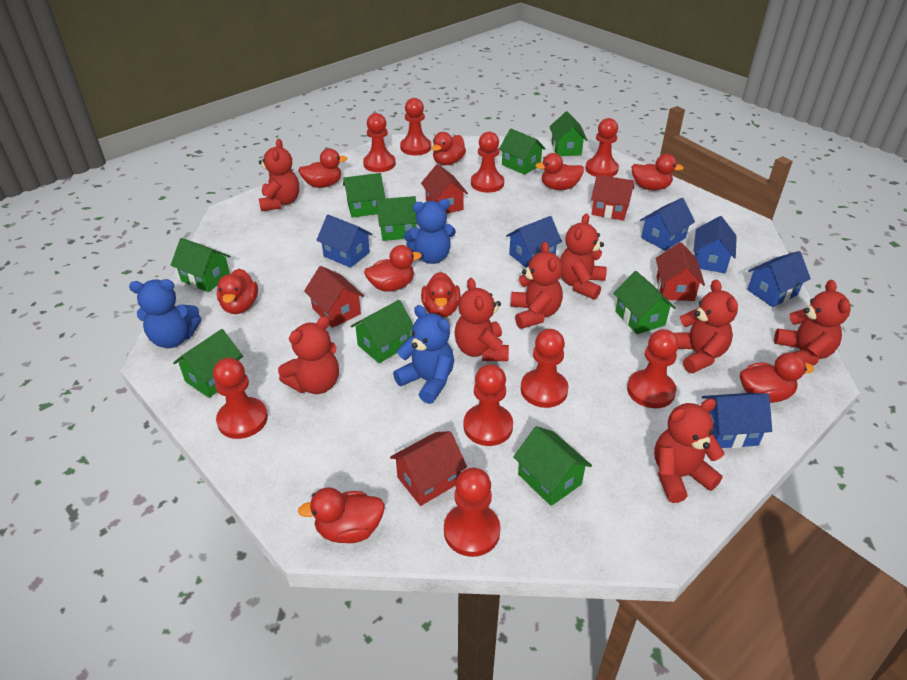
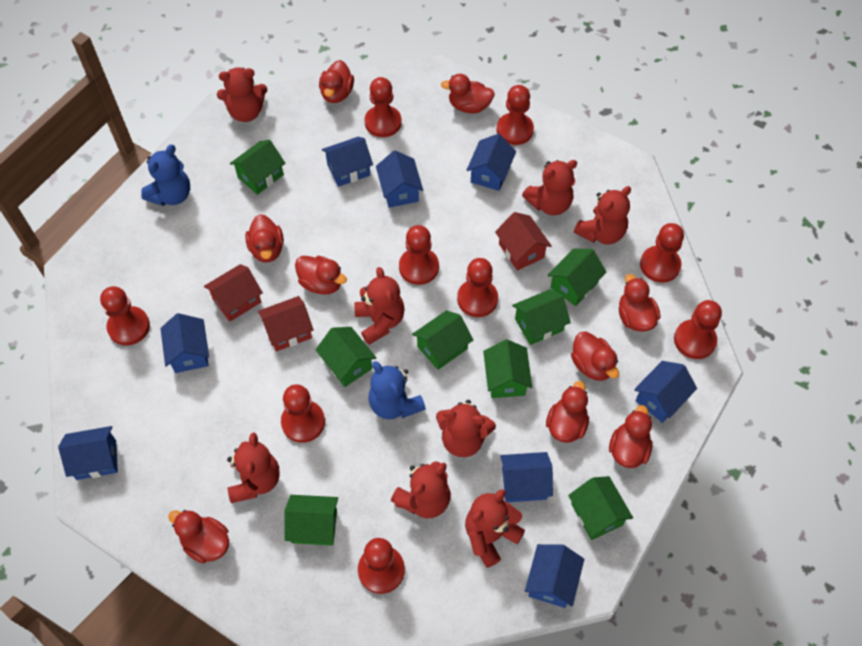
blue house: 6 -> 8
blue teddy bear: 3 -> 2
green house: 9 -> 8
red house: 5 -> 3

